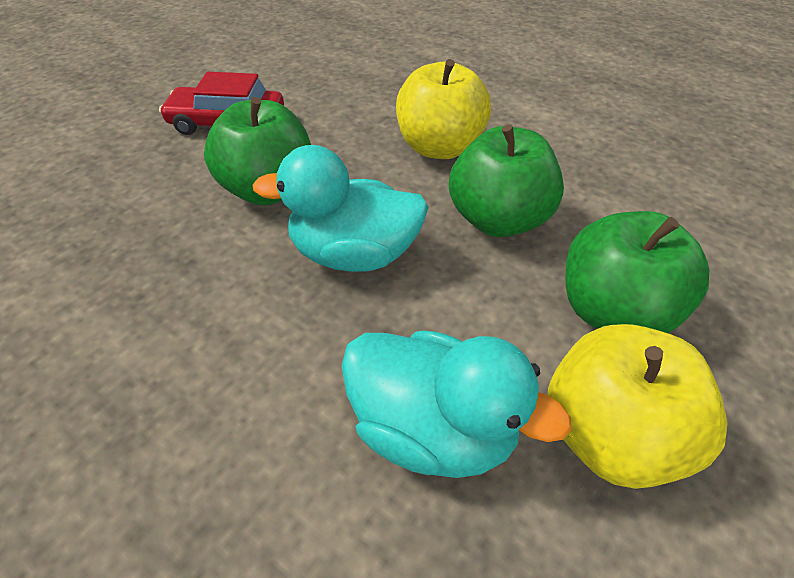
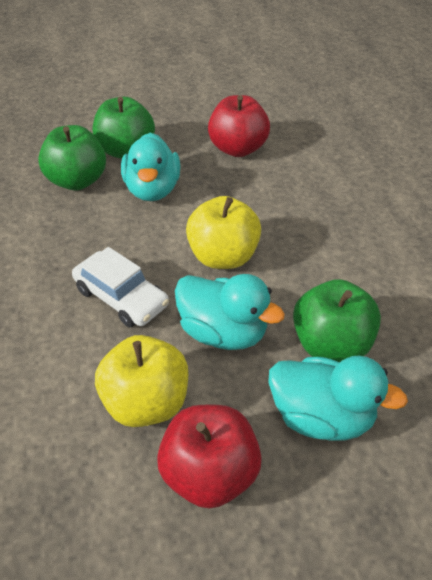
red apple: 0 -> 2
red car: 1 -> 0
turquoise duck: 2 -> 3
white car: 0 -> 1

